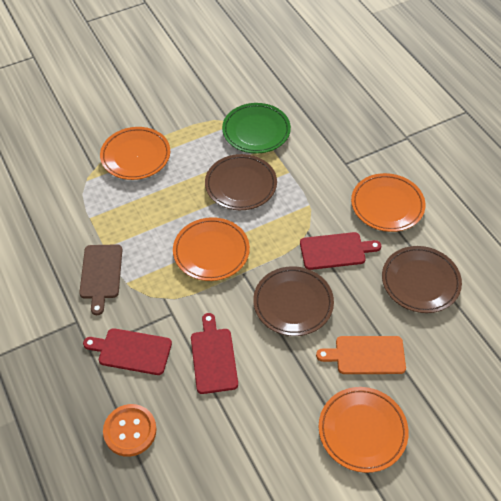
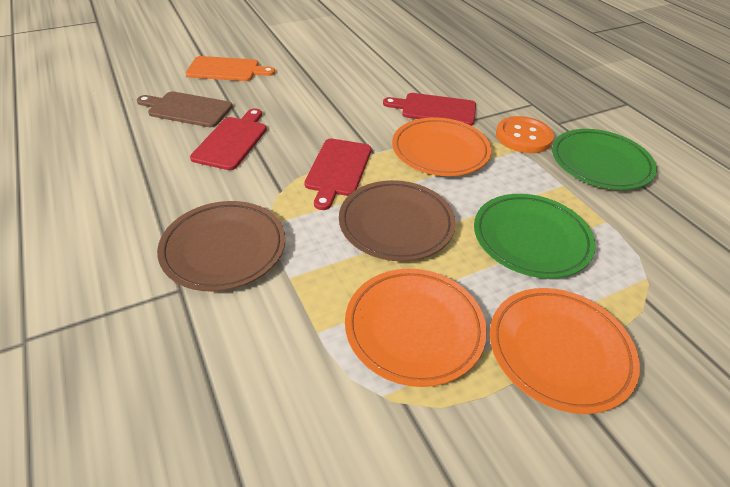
brown plate: 3 -> 2
green plate: 1 -> 2
orange plate: 4 -> 3

